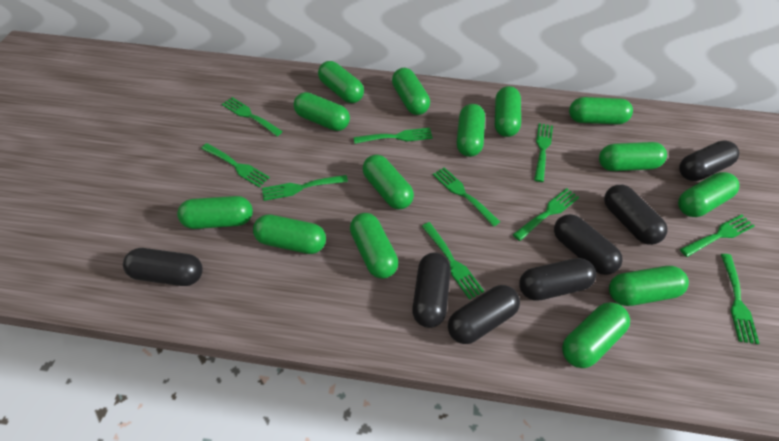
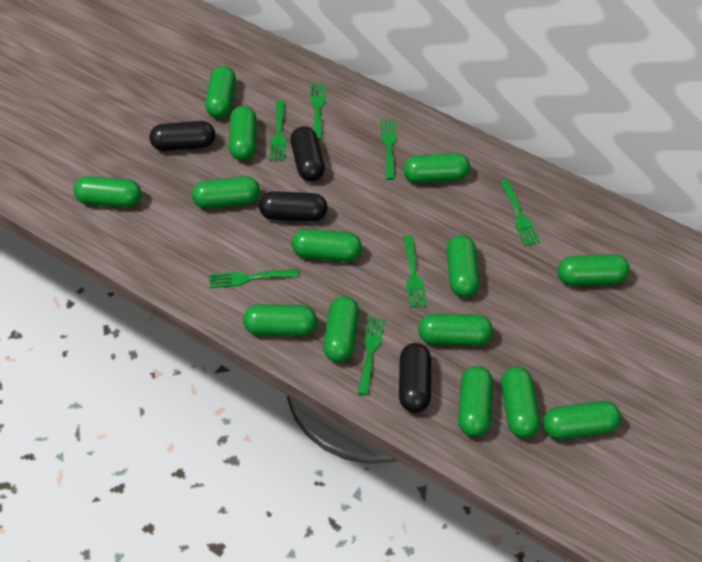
black capsule: 7 -> 4
green fork: 10 -> 7

